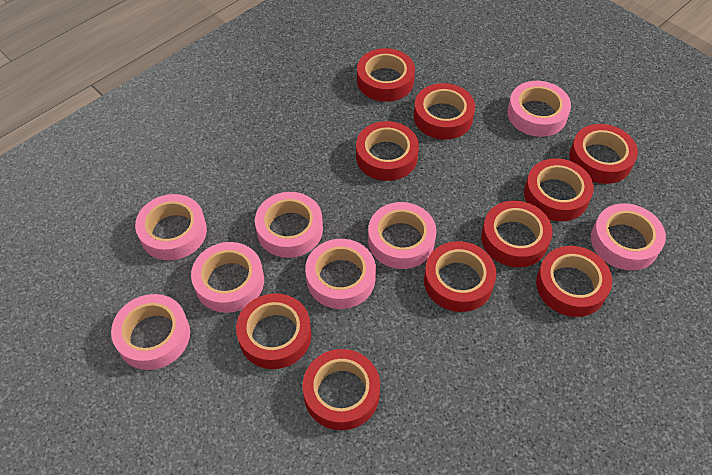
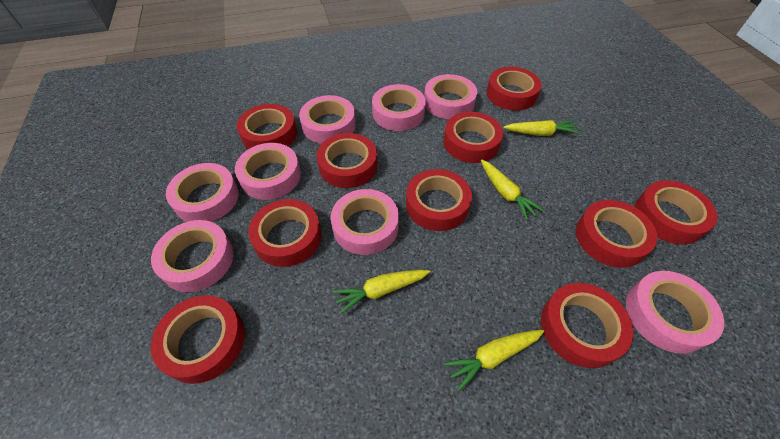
yellow carrot: 0 -> 4

